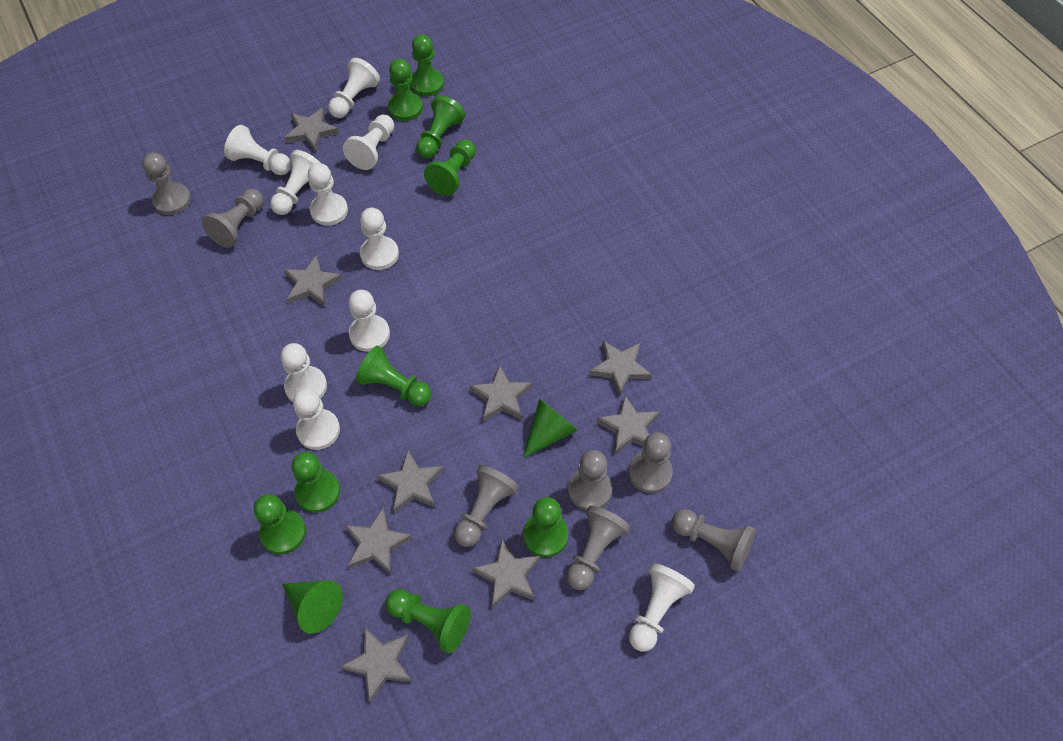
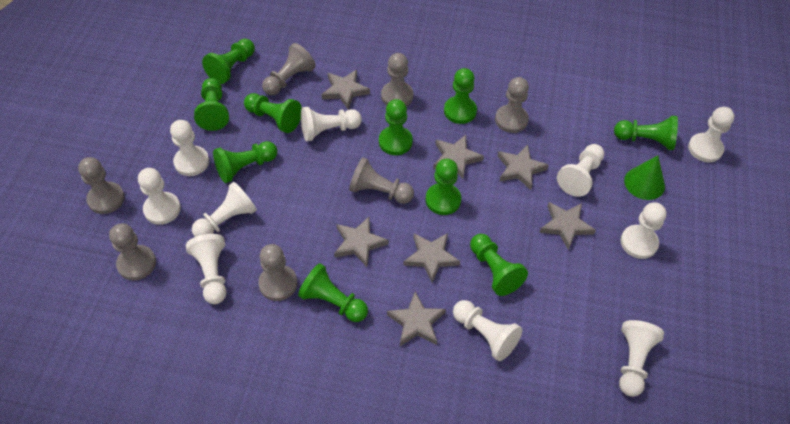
green cone: 2 -> 1
green pawn: 9 -> 10
grey star: 9 -> 7

